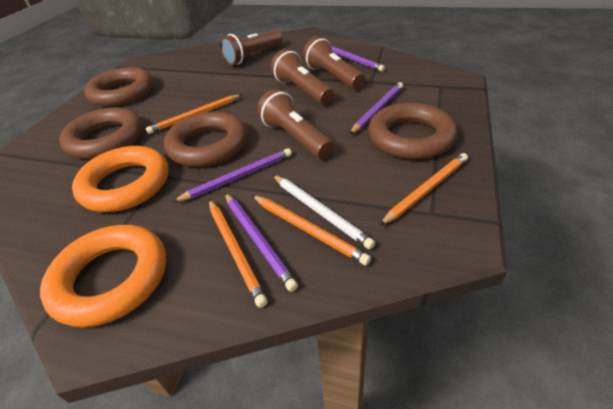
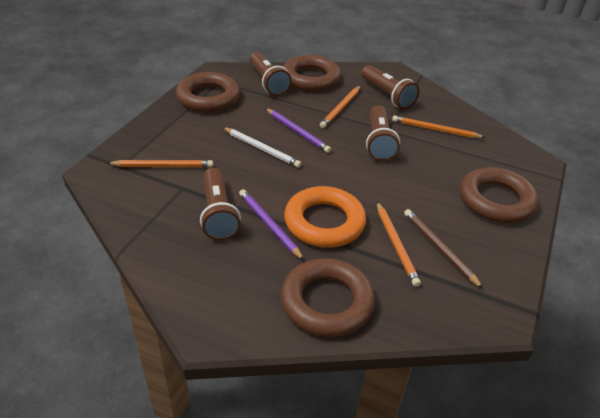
brown pencil: 0 -> 1
orange ring: 2 -> 1
purple pencil: 4 -> 2

